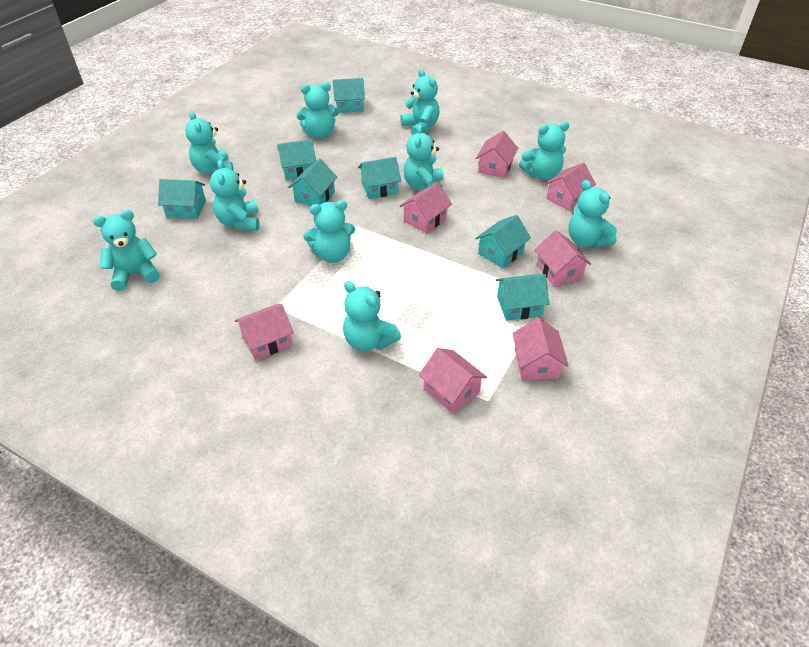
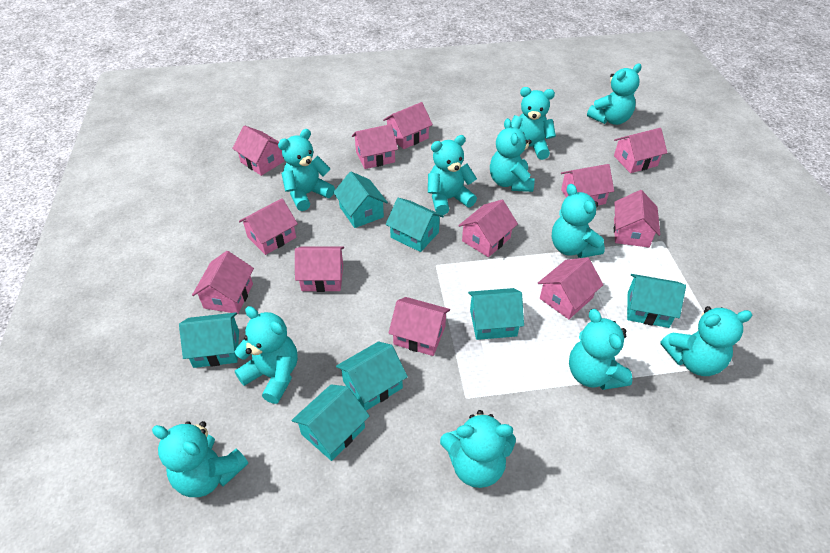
pink house: 7 -> 12
turquoise teddy bear: 10 -> 11

